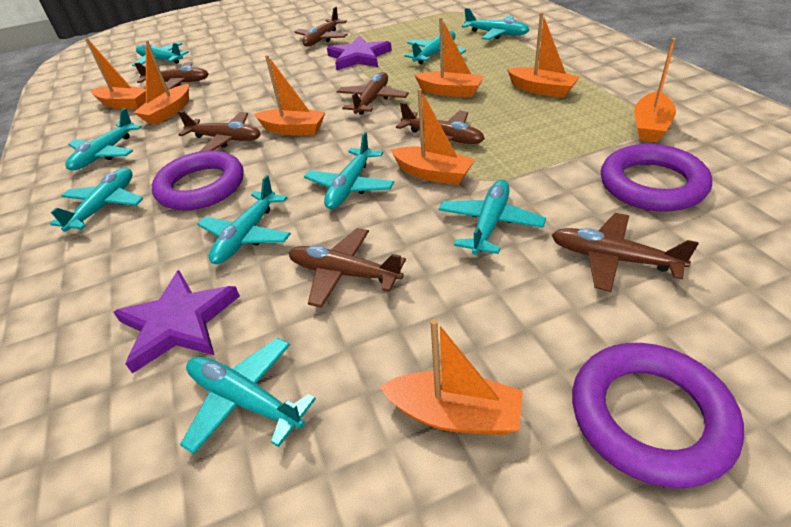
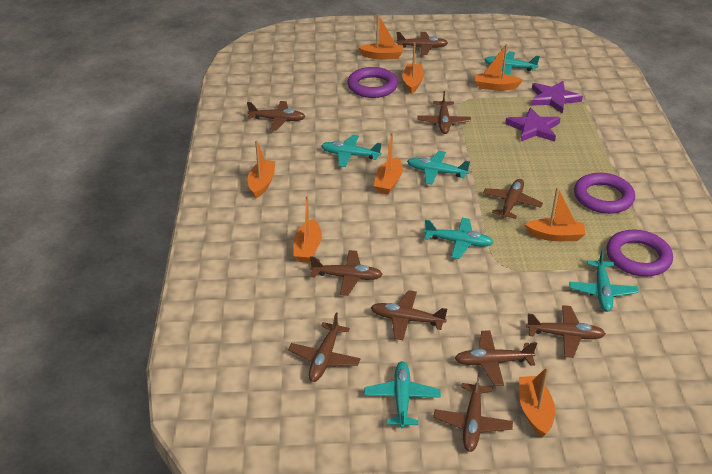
brown plane: 7 -> 10
turquoise plane: 9 -> 6

